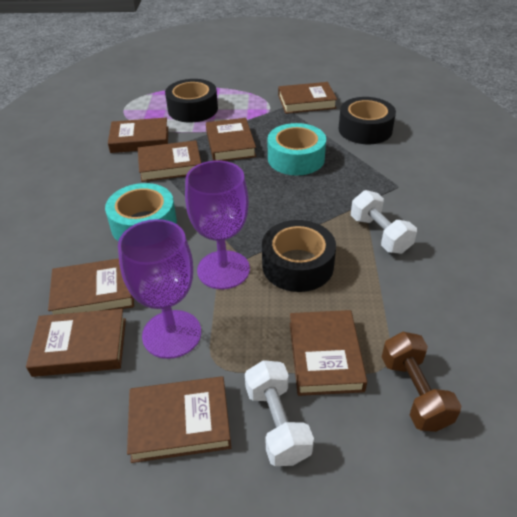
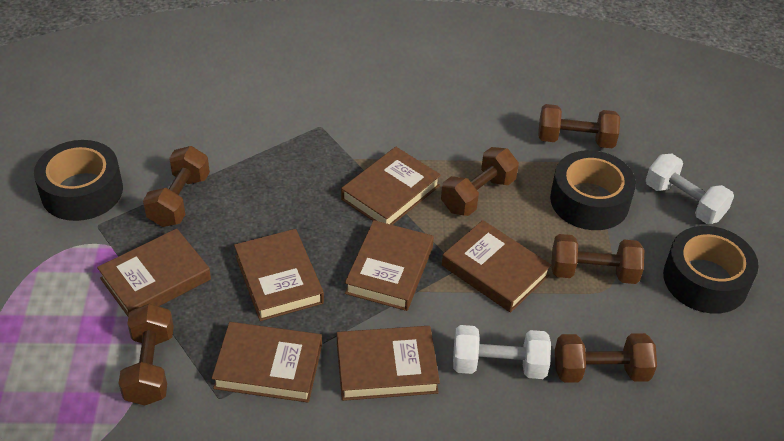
brown book: 8 -> 7
brown dumbbell: 1 -> 6
purple goblet: 2 -> 0
turquoise tape: 2 -> 0

